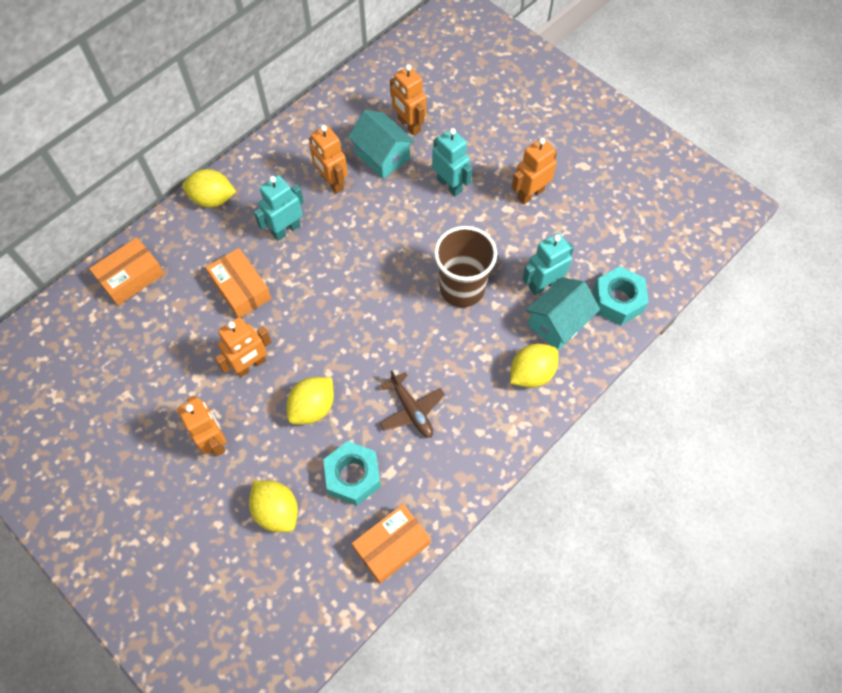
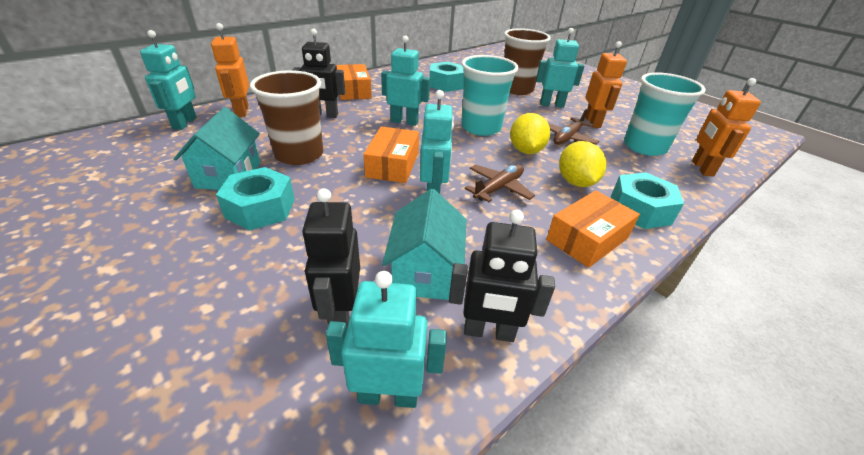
black robot: 0 -> 3
brown cup: 1 -> 2
brown plane: 1 -> 2
orange robot: 5 -> 3
turquoise cup: 0 -> 2
turquoise nut: 2 -> 3
turquoise robot: 3 -> 5
yellow lemon: 4 -> 2

